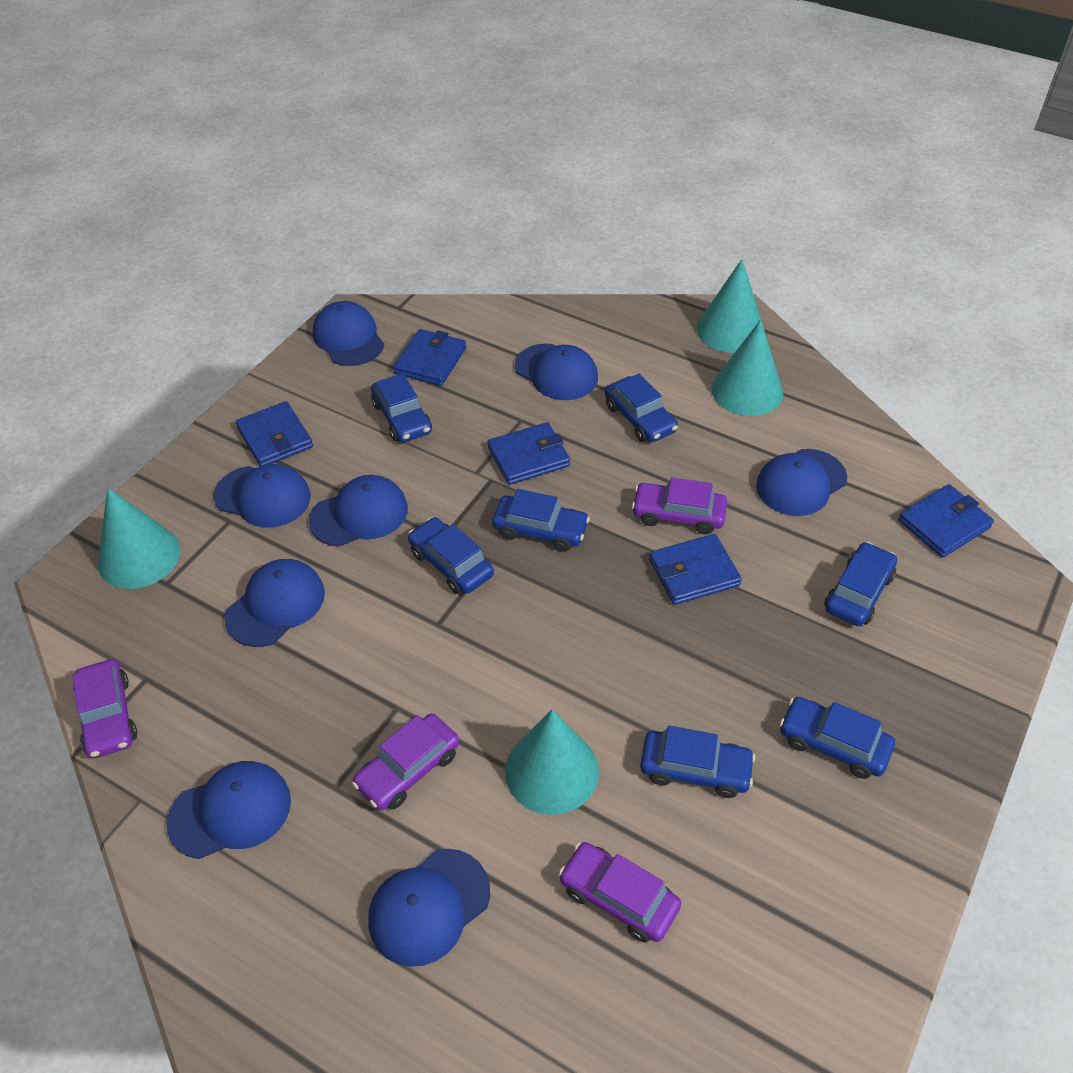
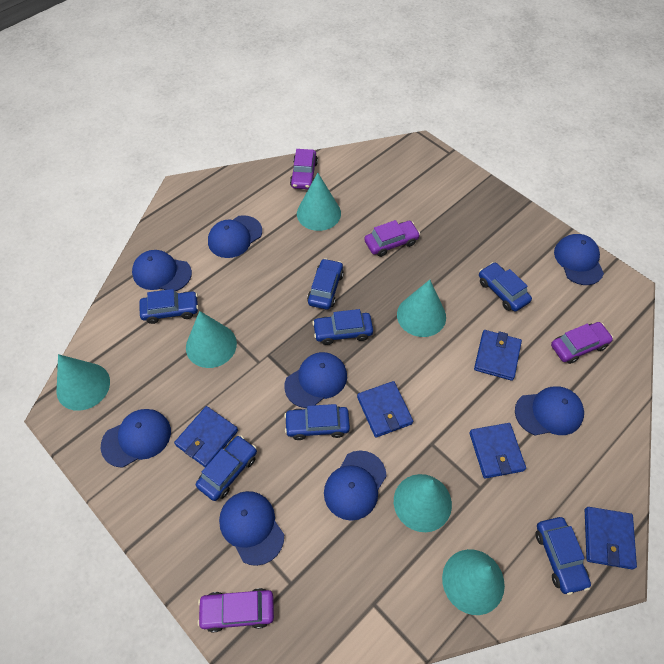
turquoise cone: 4 -> 6

